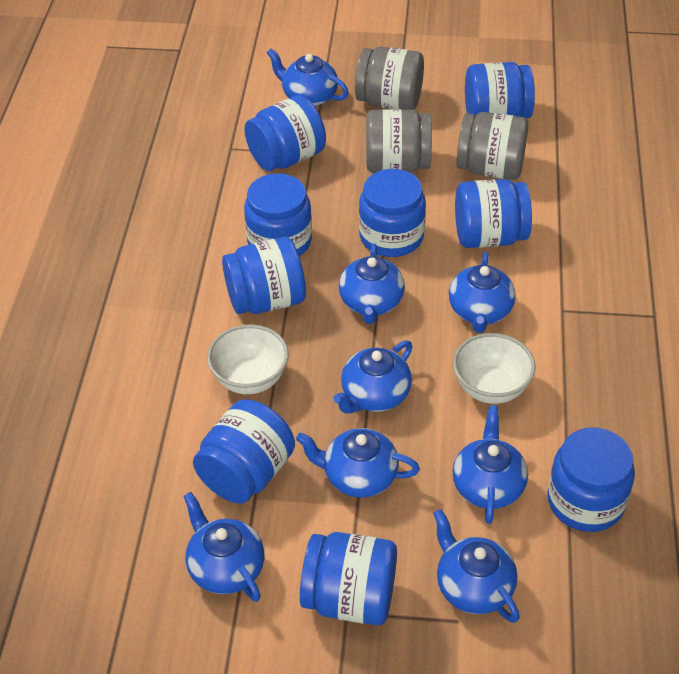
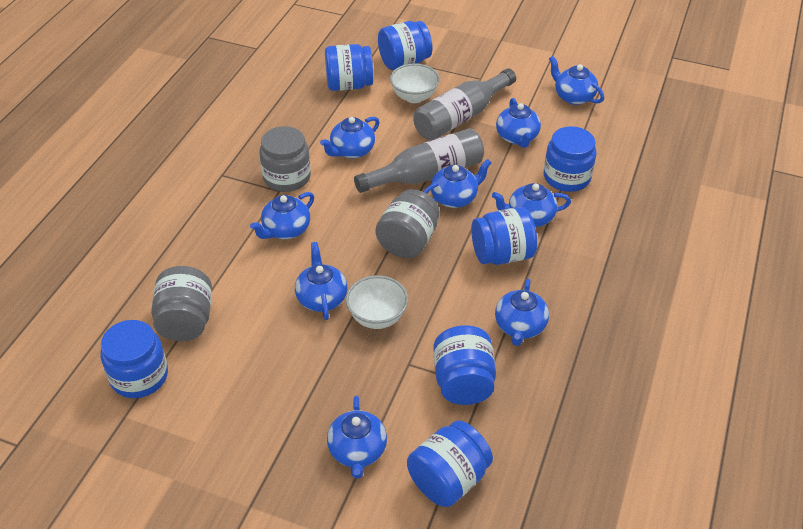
blue jar: 9 -> 7
blue teapot: 8 -> 9
grey bottle: 0 -> 2

